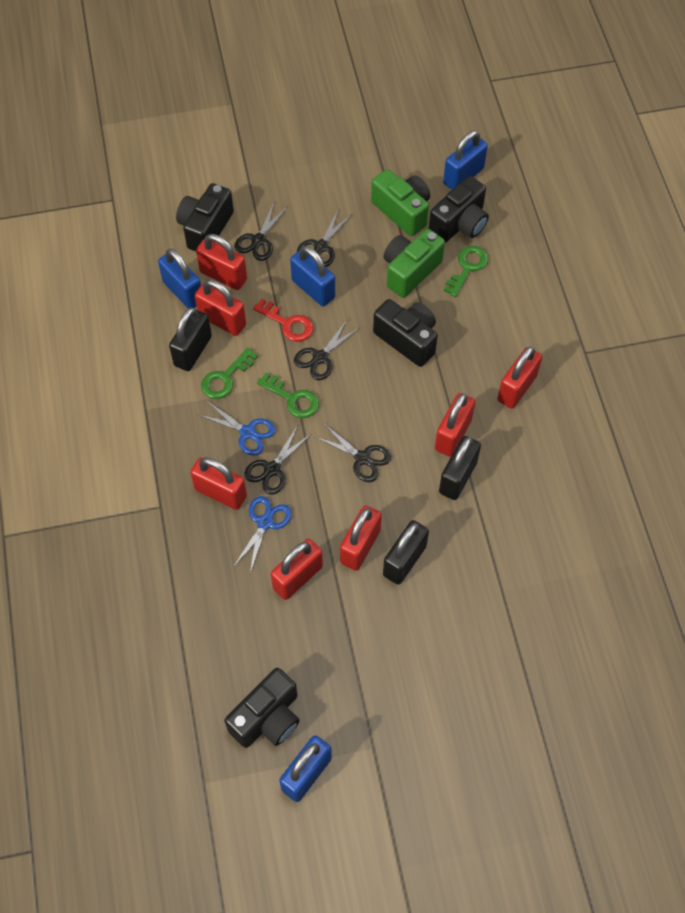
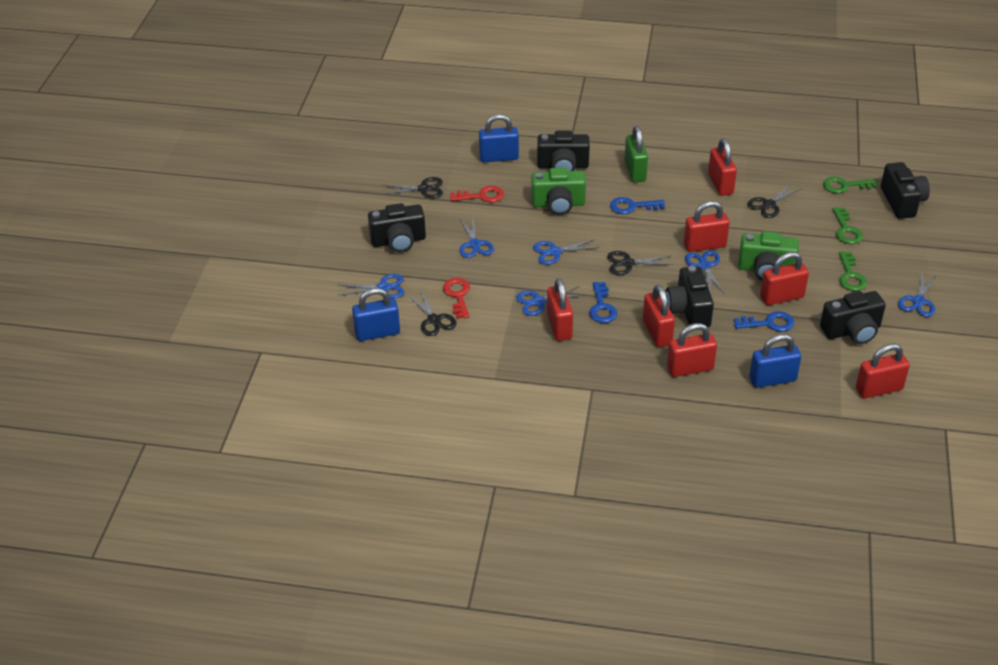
black camera: 4 -> 5
black padlock: 3 -> 0
black scissors: 5 -> 4
blue key: 0 -> 3
blue padlock: 4 -> 3
blue scissors: 2 -> 6
green padlock: 0 -> 1
red key: 1 -> 2

